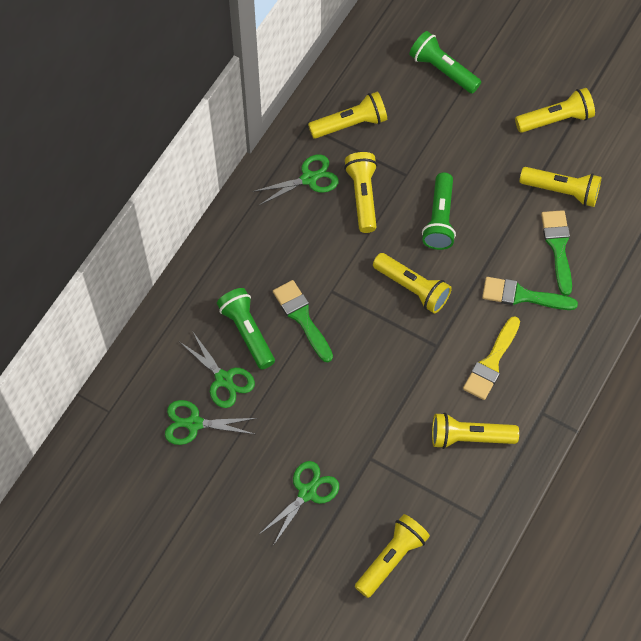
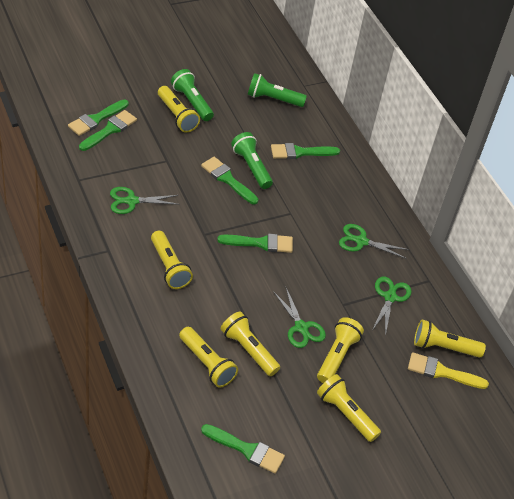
green brush: 3 -> 6

